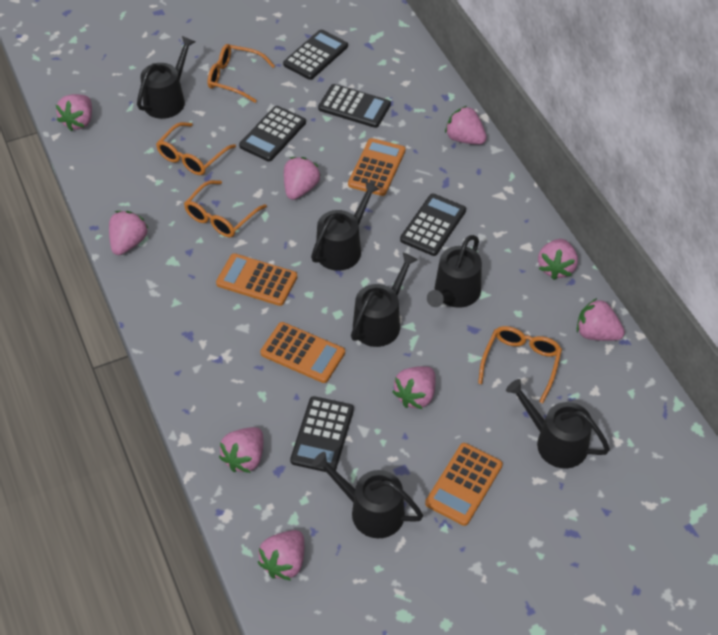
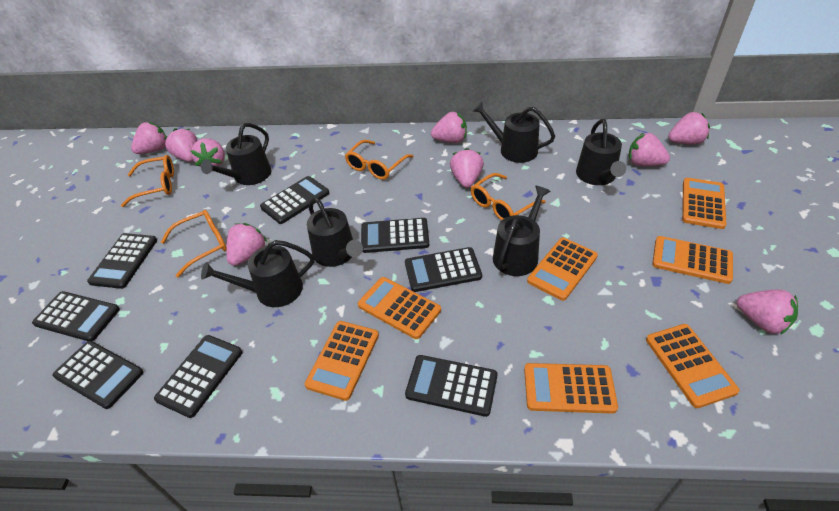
black calculator: 5 -> 8
orange calculator: 4 -> 7

